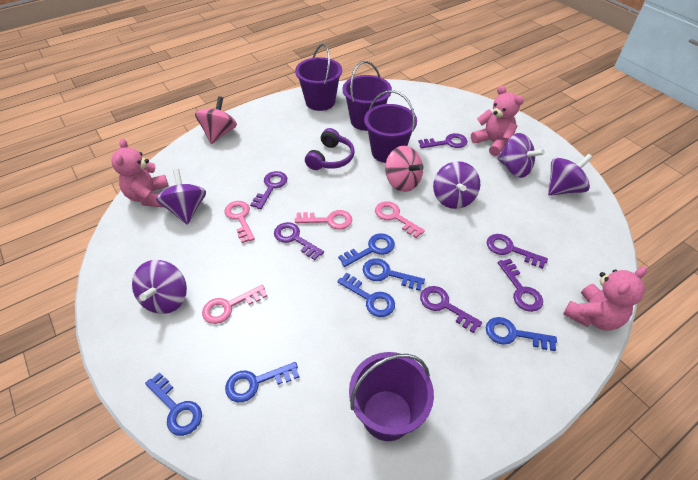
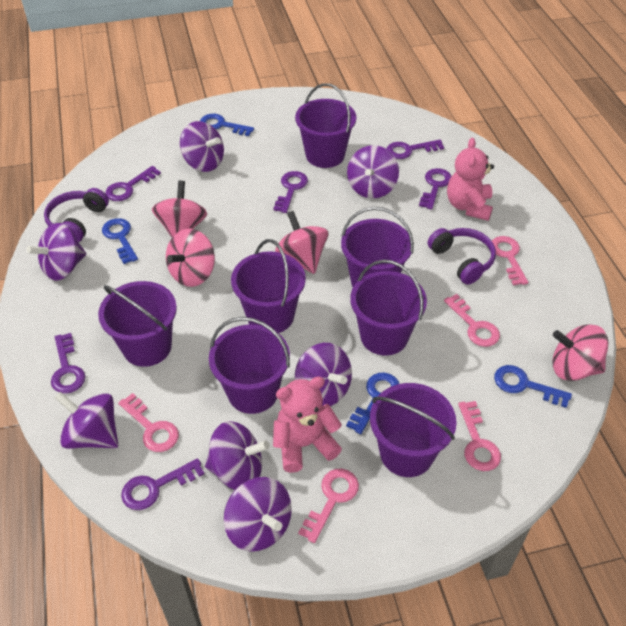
blue key: 6 -> 4
pink key: 4 -> 5
pink spinning top: 2 -> 4
pink teddy bear: 3 -> 2
purple bucket: 4 -> 7
purple headphones: 1 -> 2
purple spinning top: 5 -> 7

